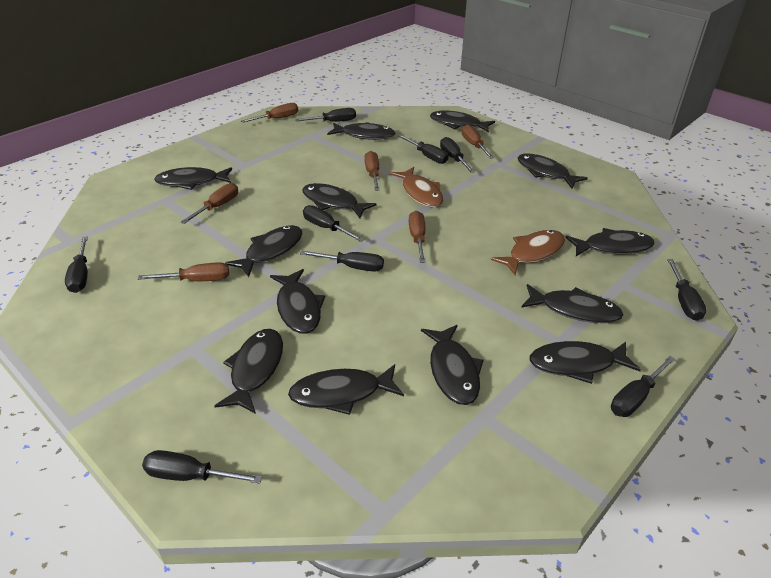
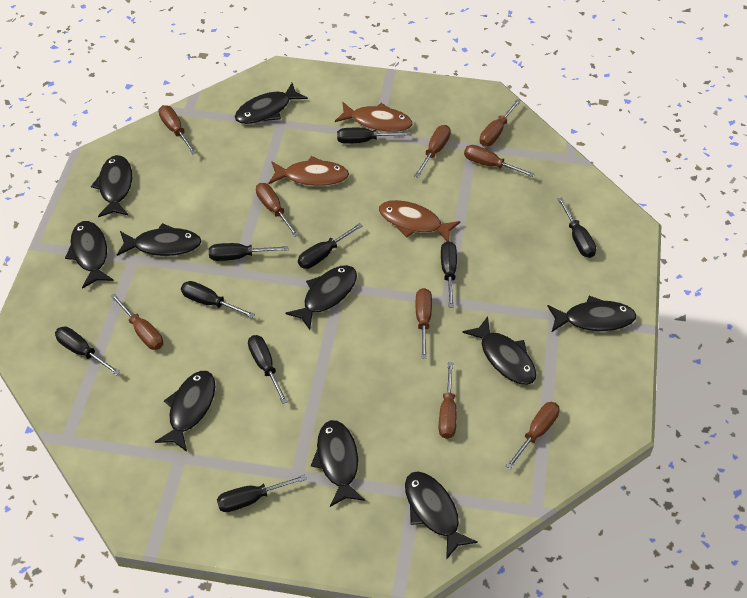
black fish: 13 -> 10
brown fish: 2 -> 3
brown screwdriver: 6 -> 9

